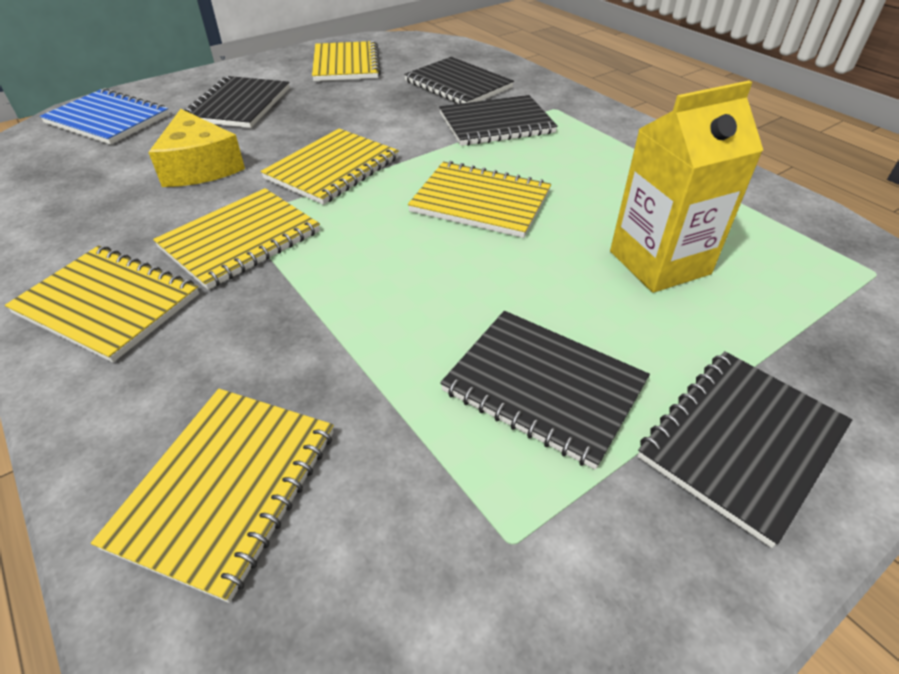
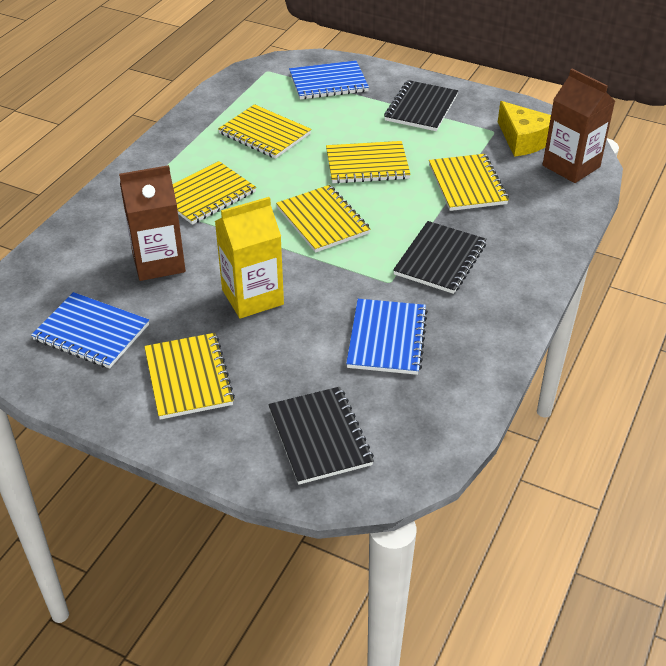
black notebook: 5 -> 3
blue notebook: 1 -> 3
brown carton: 0 -> 2

